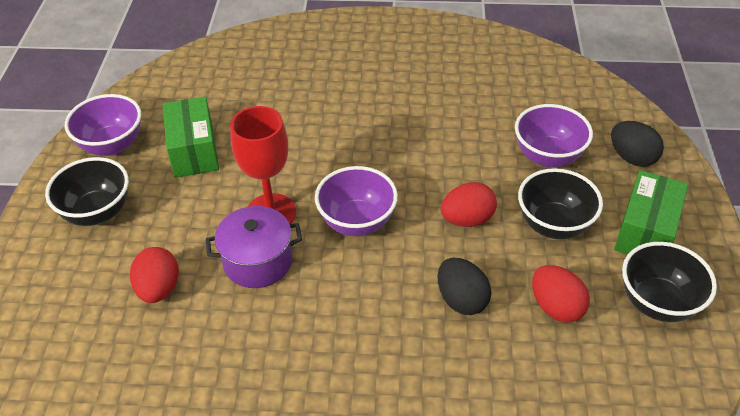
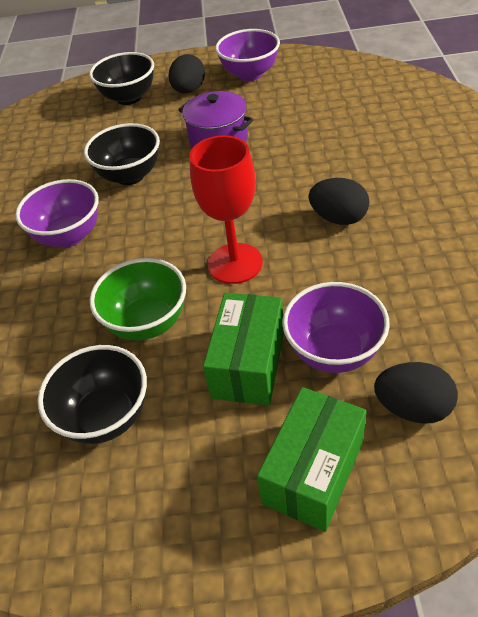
black egg: 2 -> 3
green bowl: 0 -> 1
red egg: 3 -> 0

